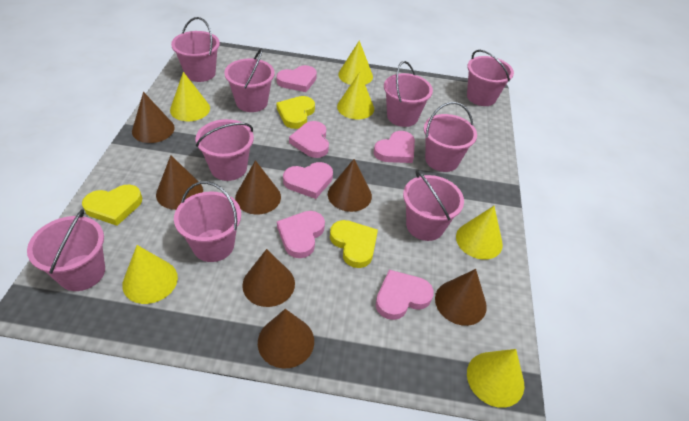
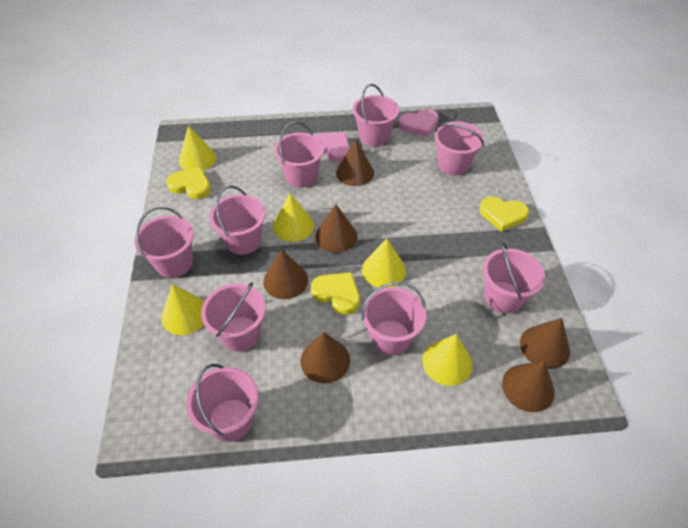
brown cone: 7 -> 6
pink heart: 6 -> 2
yellow cone: 6 -> 5

